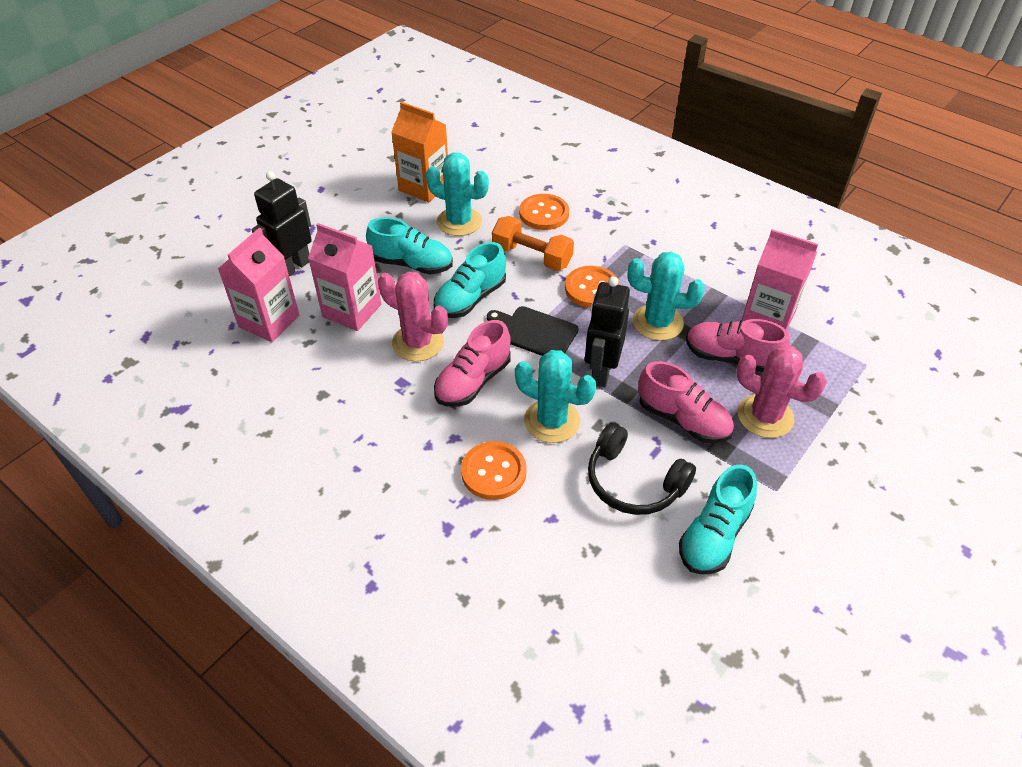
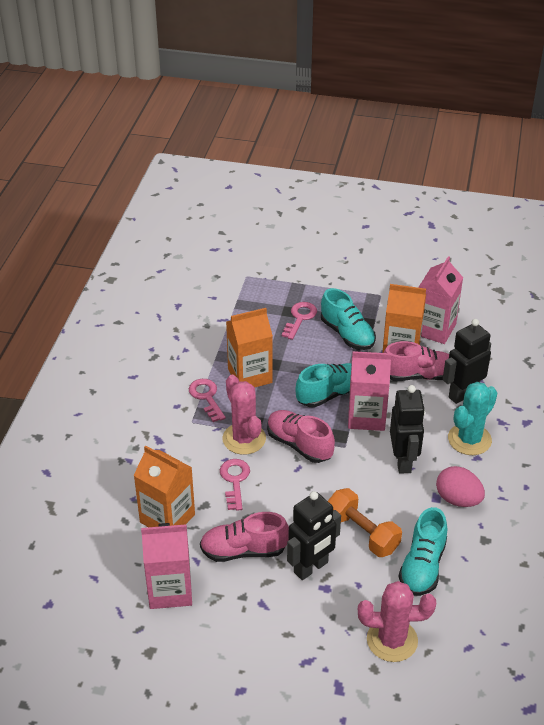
black cutting board: 1 -> 0
black headphones: 1 -> 0
black robot: 2 -> 3
orange button: 3 -> 0
orange carton: 1 -> 3
pink egg: 0 -> 1
pink key: 0 -> 3
turquoise cactus: 3 -> 1

